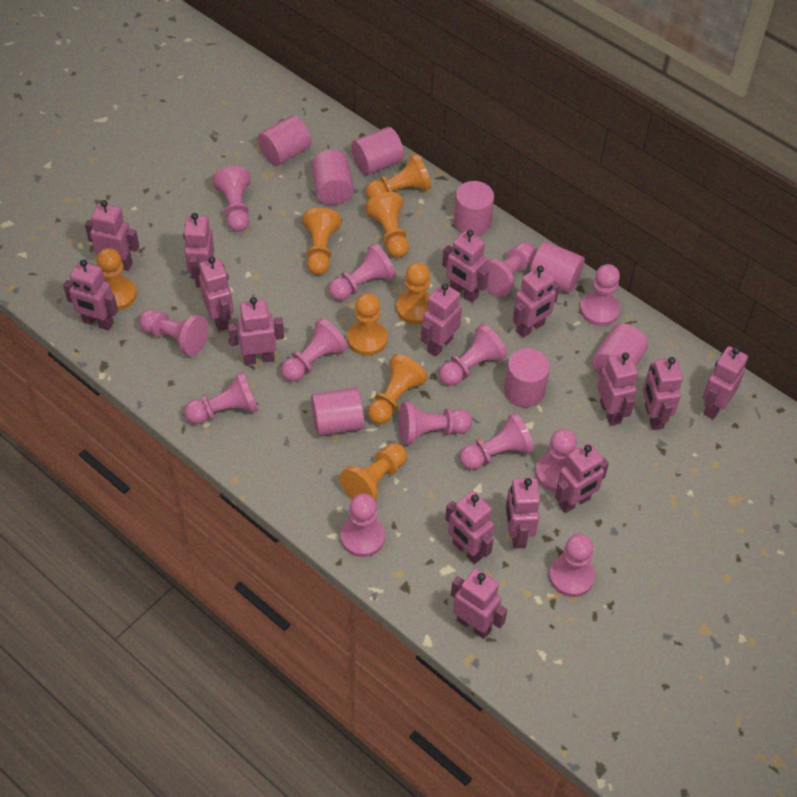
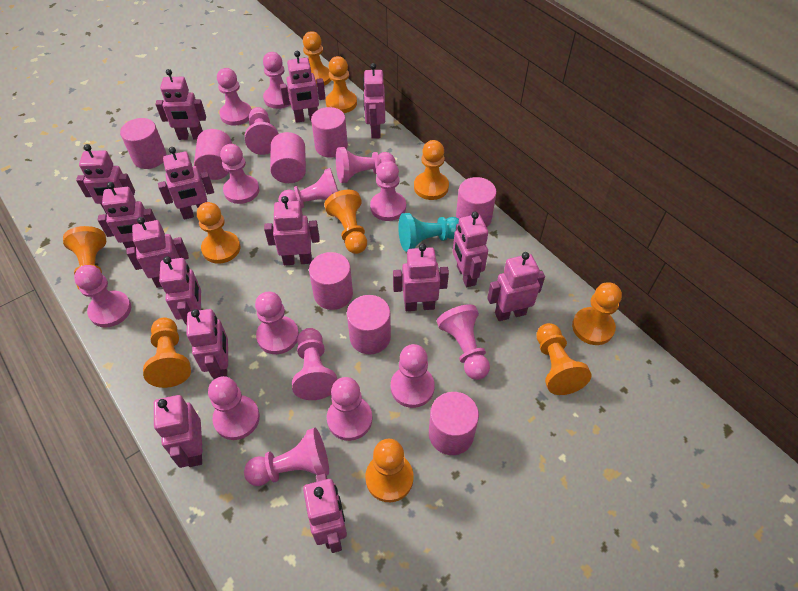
orange pawn: 8 -> 10
pink pawn: 13 -> 15
turquoise pawn: 0 -> 1

